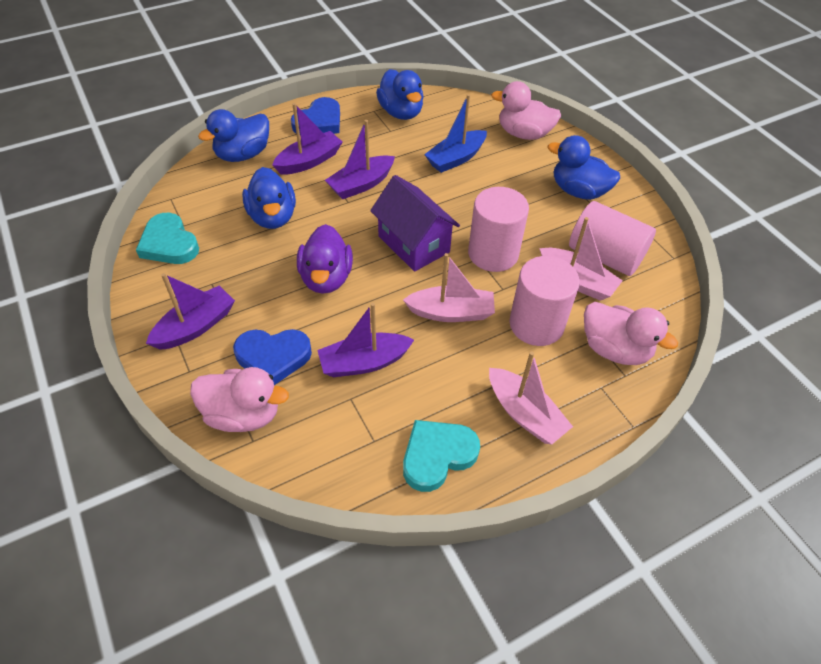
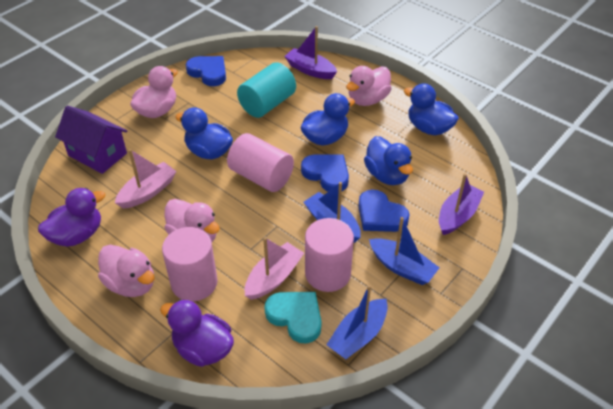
blue boat: 1 -> 3
blue heart: 2 -> 3
pink boat: 3 -> 2
pink duck: 3 -> 4
purple boat: 4 -> 2
purple duck: 1 -> 2
turquoise cylinder: 0 -> 1
turquoise heart: 2 -> 1

